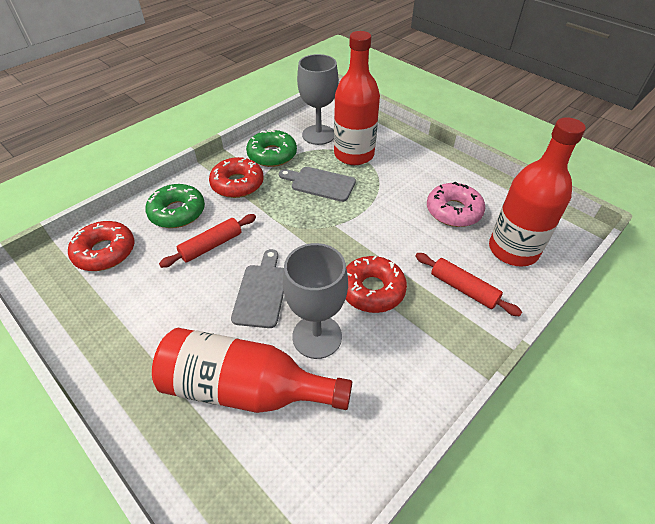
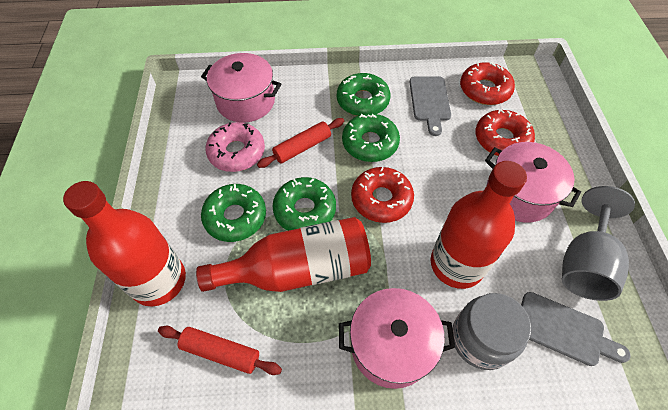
green donut: 2 -> 4
grey goblet: 2 -> 1
grey jar: 0 -> 1
pink pot: 0 -> 3

